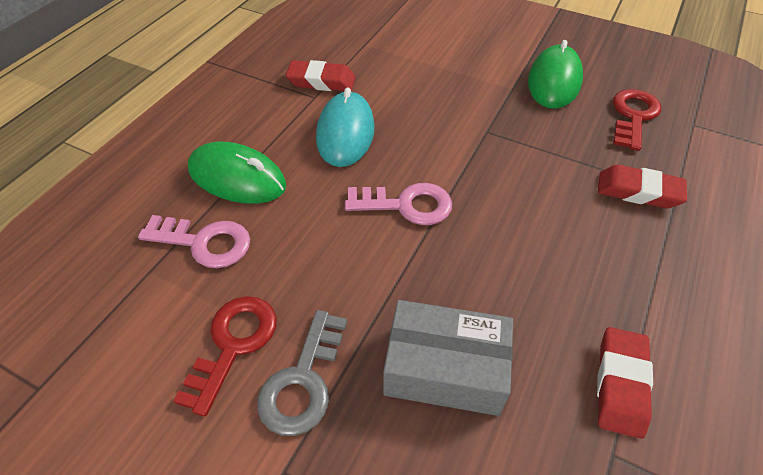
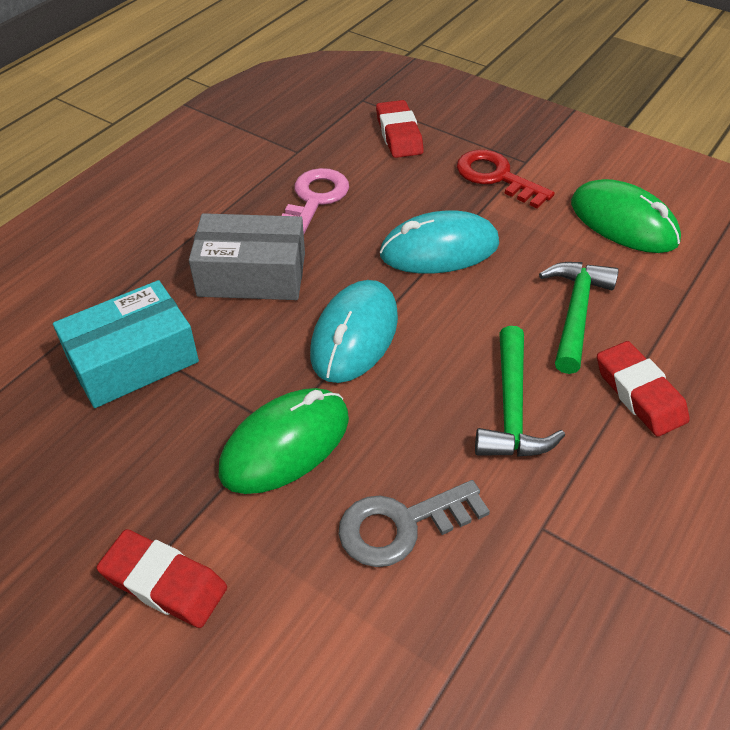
green hammer: 0 -> 2
pink key: 2 -> 1
red key: 2 -> 1
turquoise box: 0 -> 1
turquoise mouse: 1 -> 2

